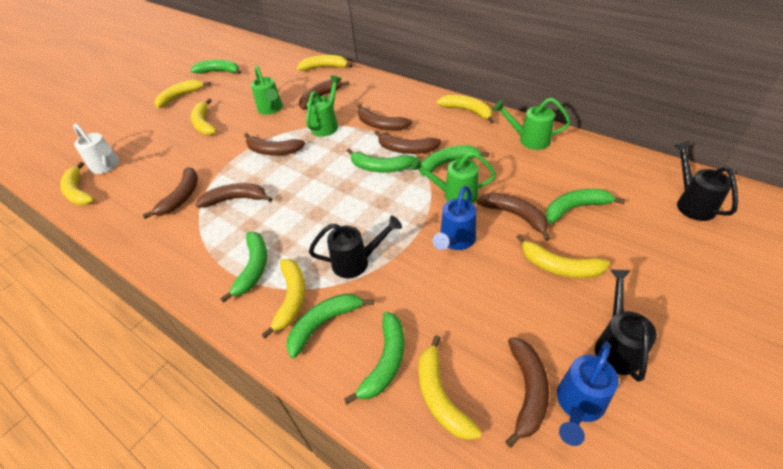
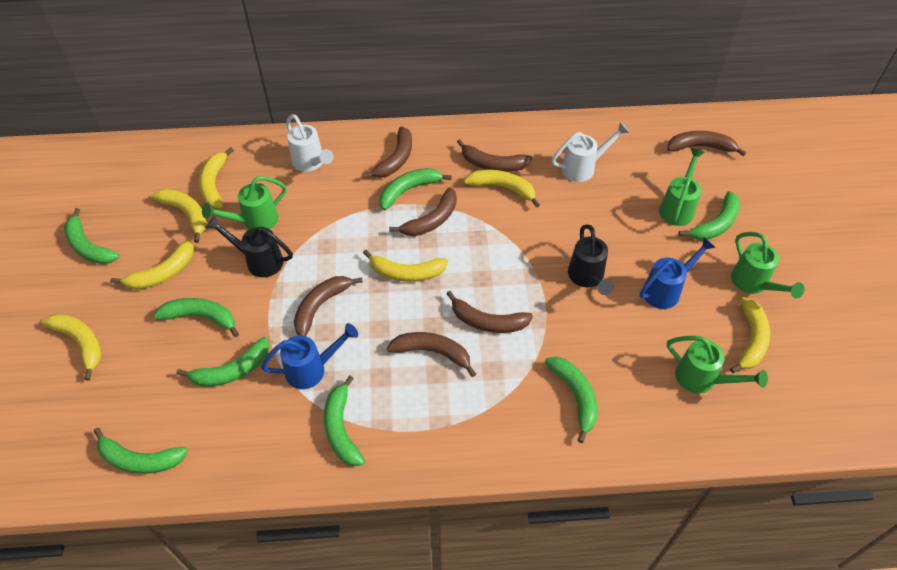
black watering can: 3 -> 2
brown banana: 8 -> 7
green banana: 7 -> 8
white watering can: 1 -> 2
yellow banana: 8 -> 7

